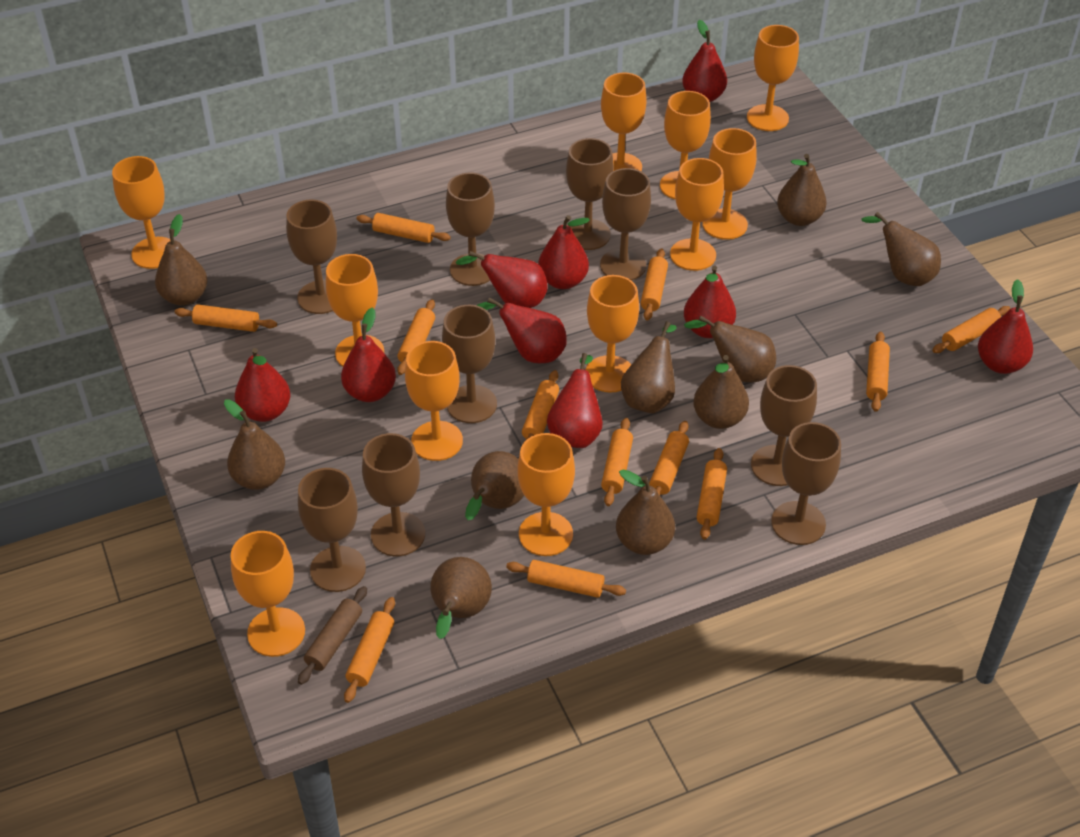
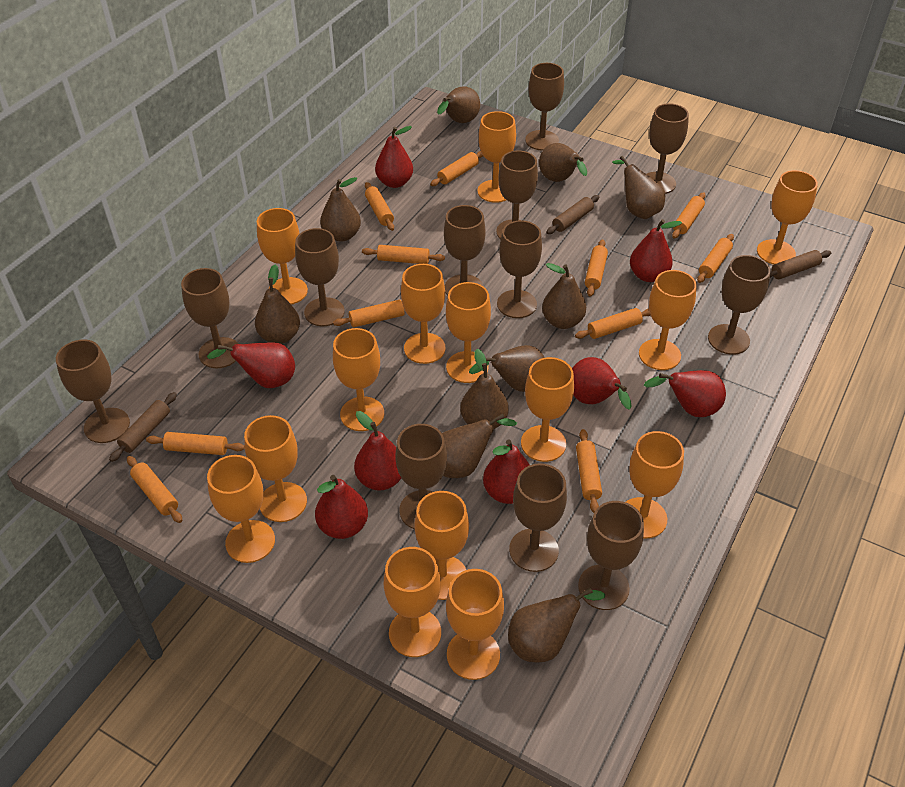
brown goblet: 9 -> 12
brown rolling pin: 1 -> 3
orange goblet: 11 -> 14
orange rolling pin: 12 -> 11
red pear: 9 -> 8

